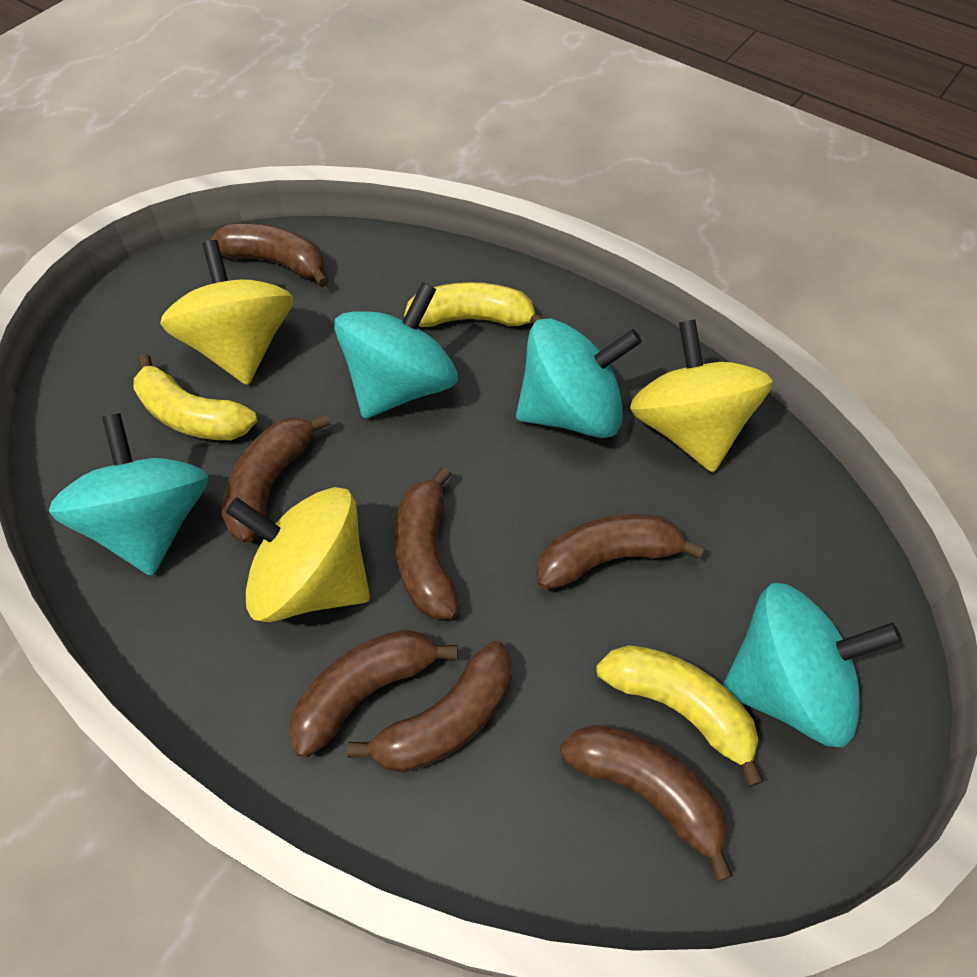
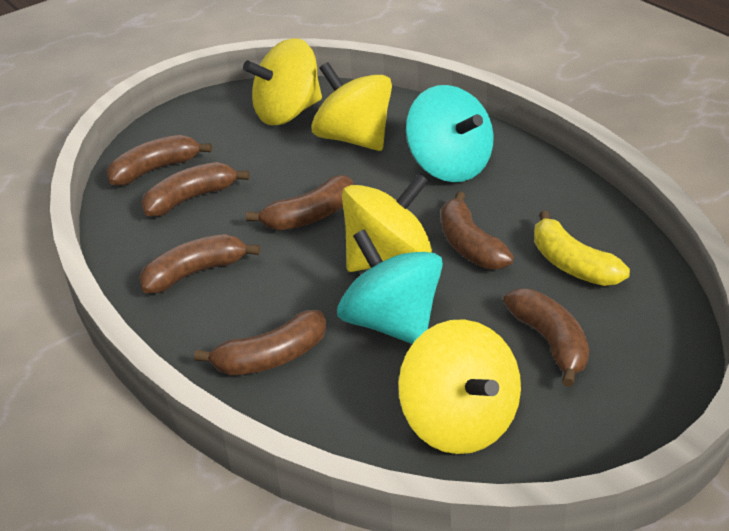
turquoise spinning top: 4 -> 2
yellow banana: 3 -> 1
yellow spinning top: 3 -> 4

